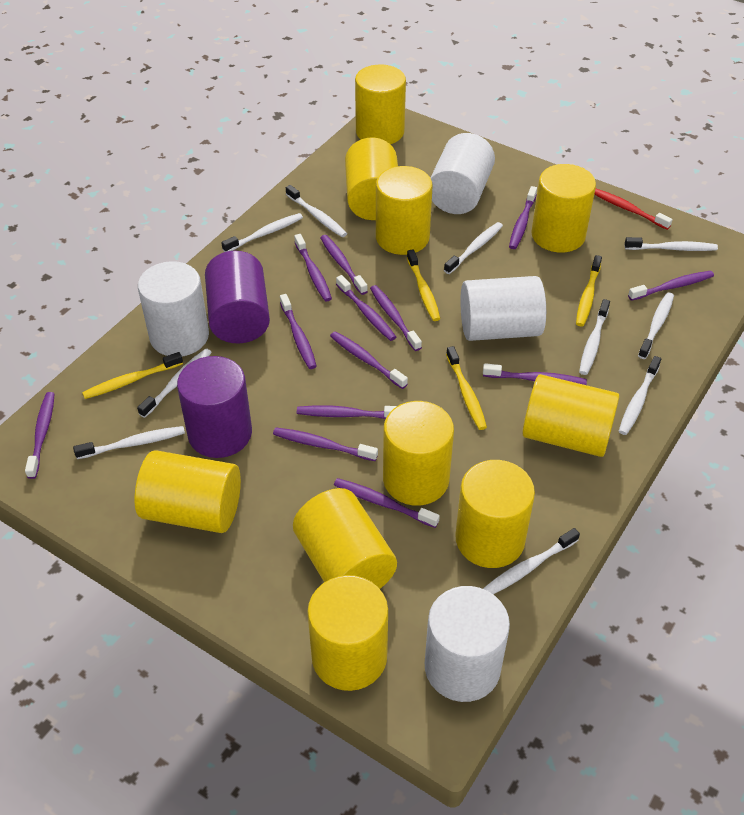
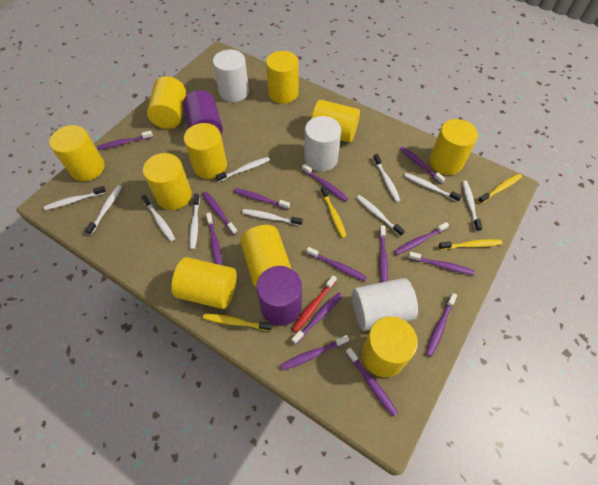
purple toothbrush: 13 -> 14
white cylinder: 4 -> 3

